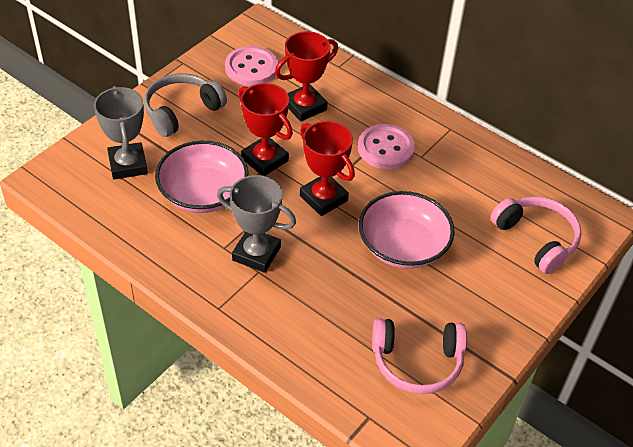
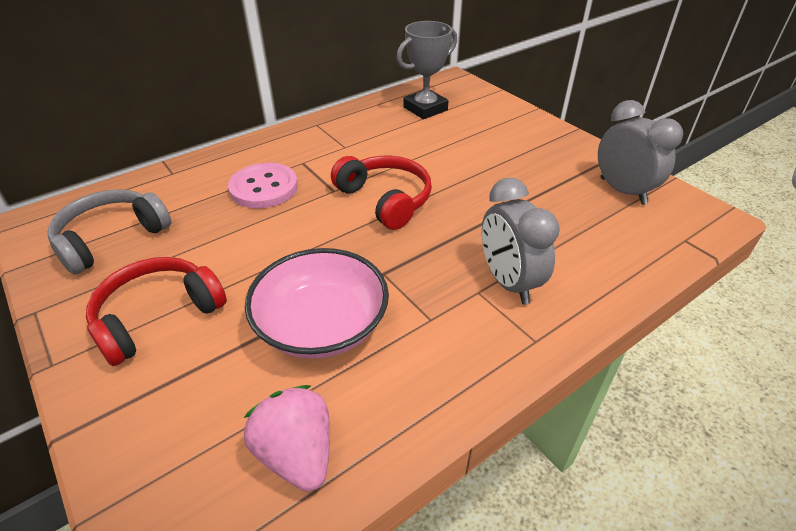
grey clock: 0 -> 2
grey trophy: 2 -> 1
pink bowl: 2 -> 1
pink button: 2 -> 1
pink headphones: 2 -> 0
pink strawberry: 0 -> 1
red headphones: 0 -> 2
red trophy: 3 -> 0

